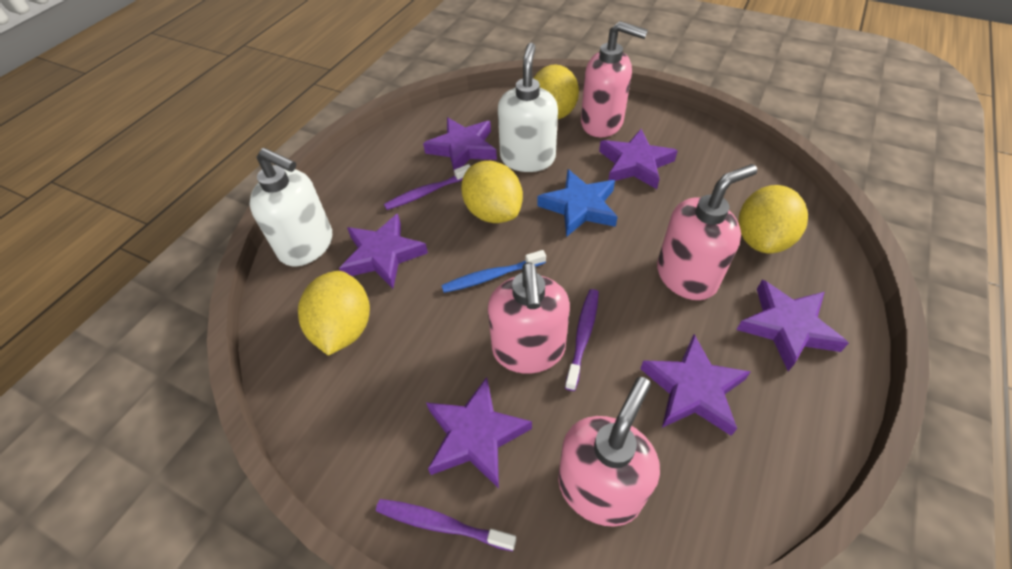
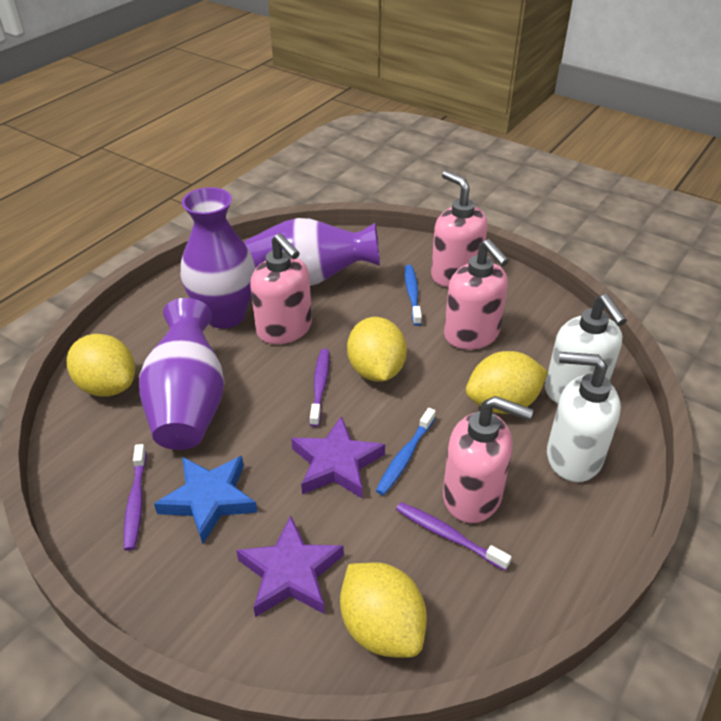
blue toothbrush: 1 -> 2
purple star: 6 -> 2
purple vase: 0 -> 3

